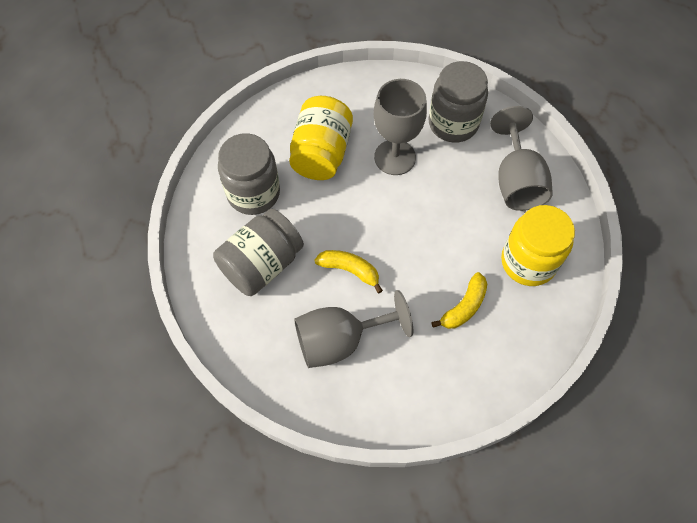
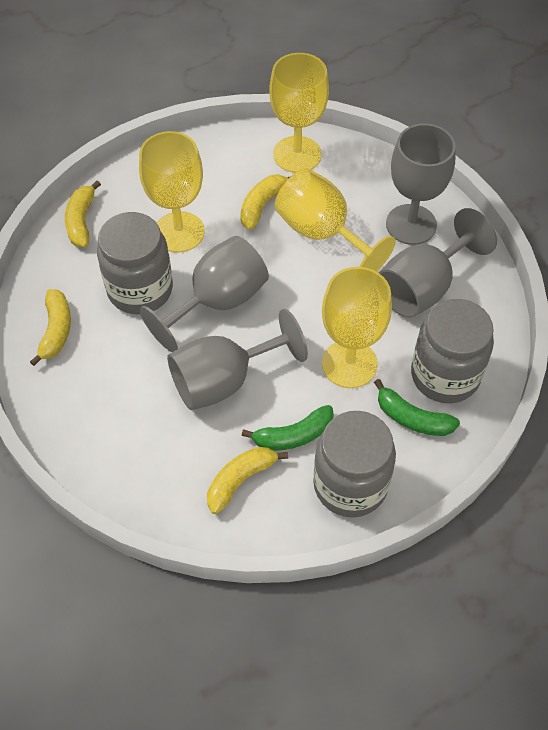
green banana: 0 -> 2
grey goblet: 3 -> 4
yellow banana: 2 -> 4
yellow goblet: 0 -> 4
yellow jar: 2 -> 0

